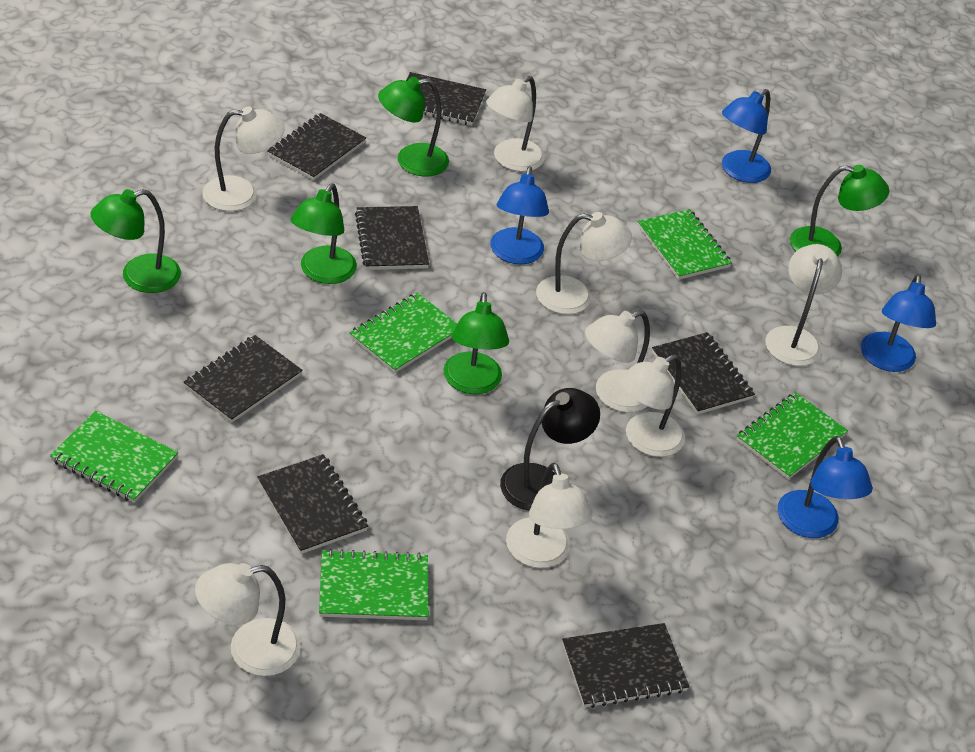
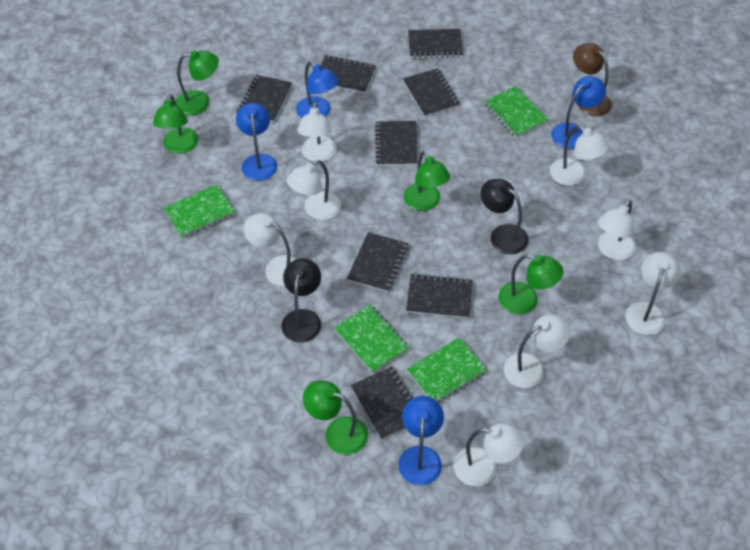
black lamp: 1 -> 2
black notebook: 7 -> 8
brown lamp: 0 -> 1
green notebook: 5 -> 4

